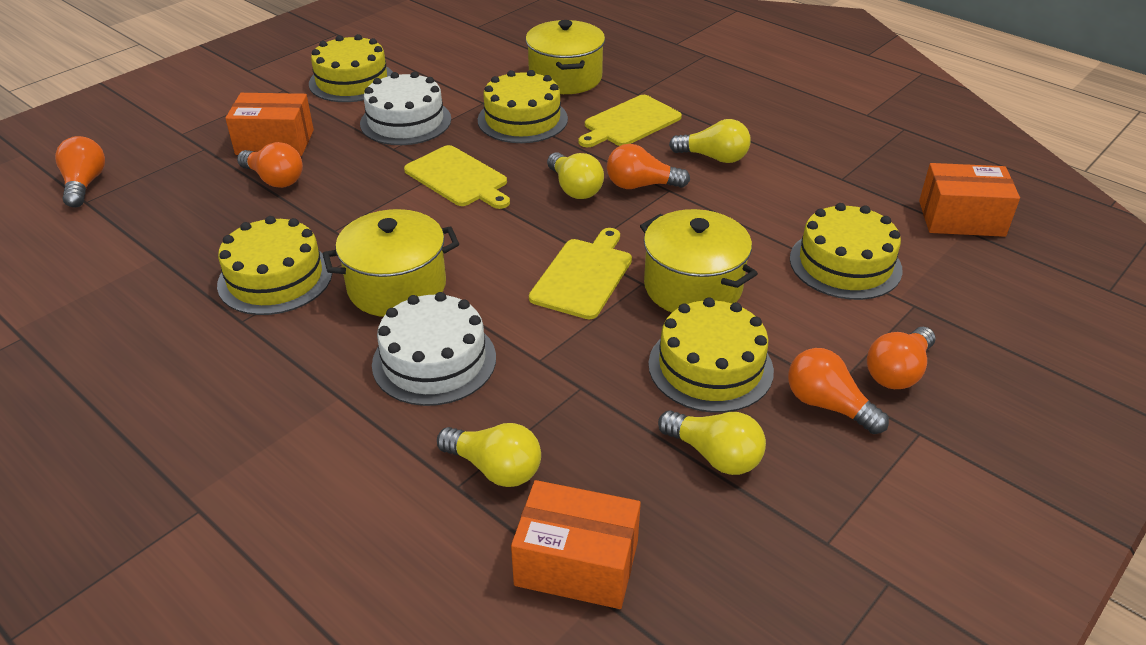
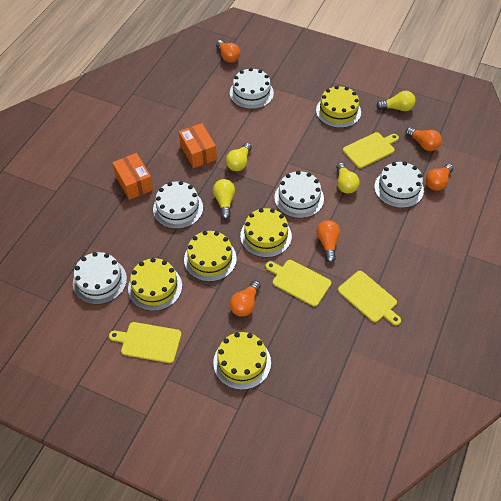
orange box: 3 -> 2
white cake: 2 -> 5
yellow cutting board: 3 -> 4
yellow pot: 3 -> 0

